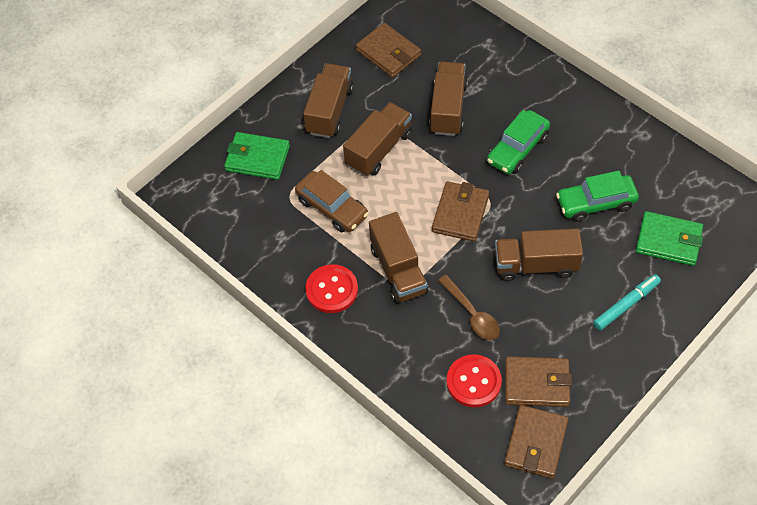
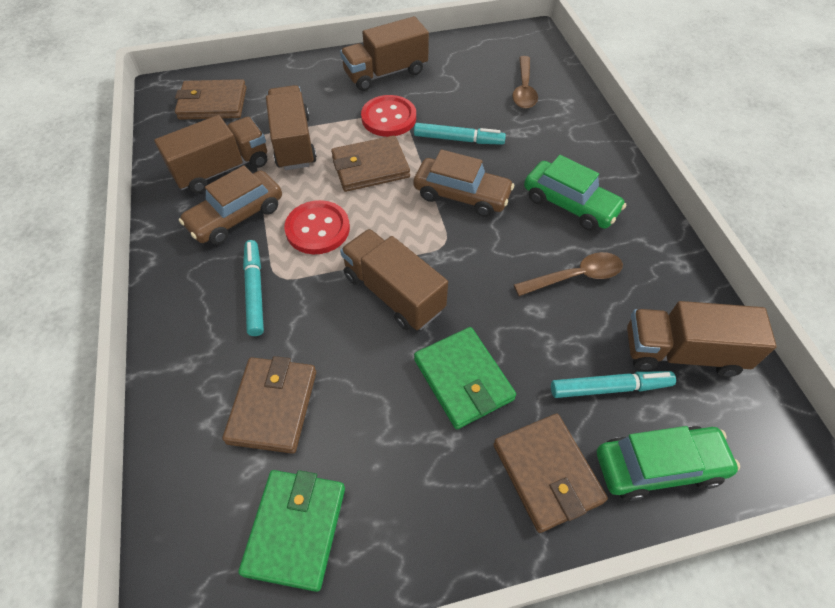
brown car: 1 -> 2
brown spoon: 1 -> 2
turquoise marker: 1 -> 3

